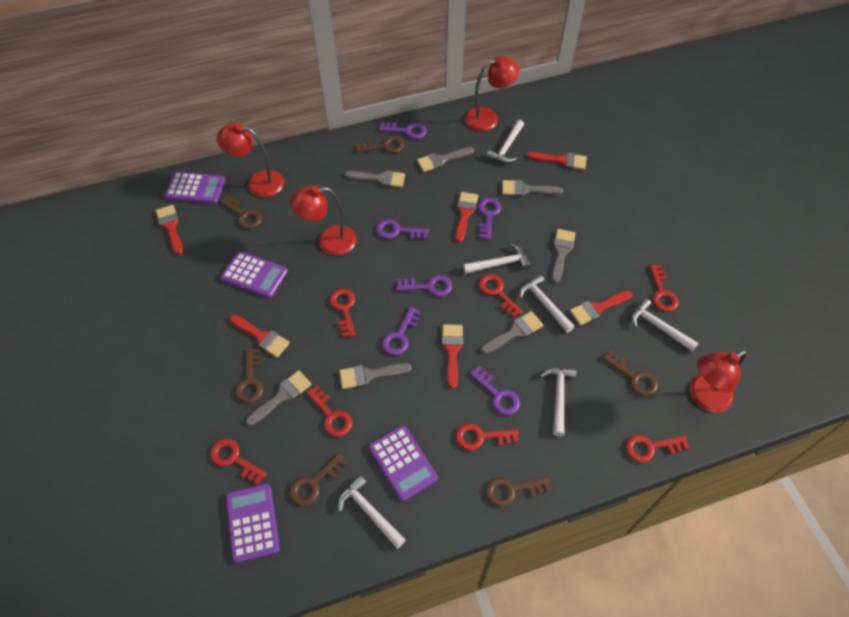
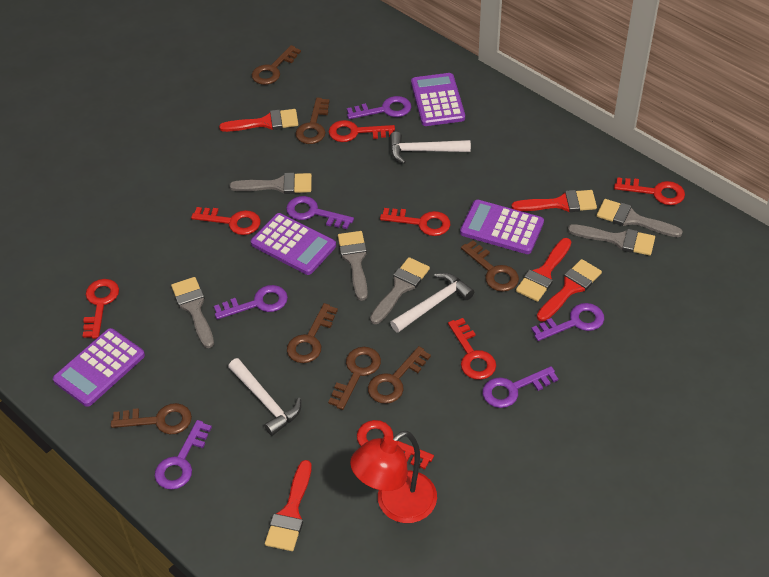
brown key: 6 -> 7
grey brush: 7 -> 6
red brush: 6 -> 5
red lamp: 4 -> 1
white hammer: 6 -> 3

